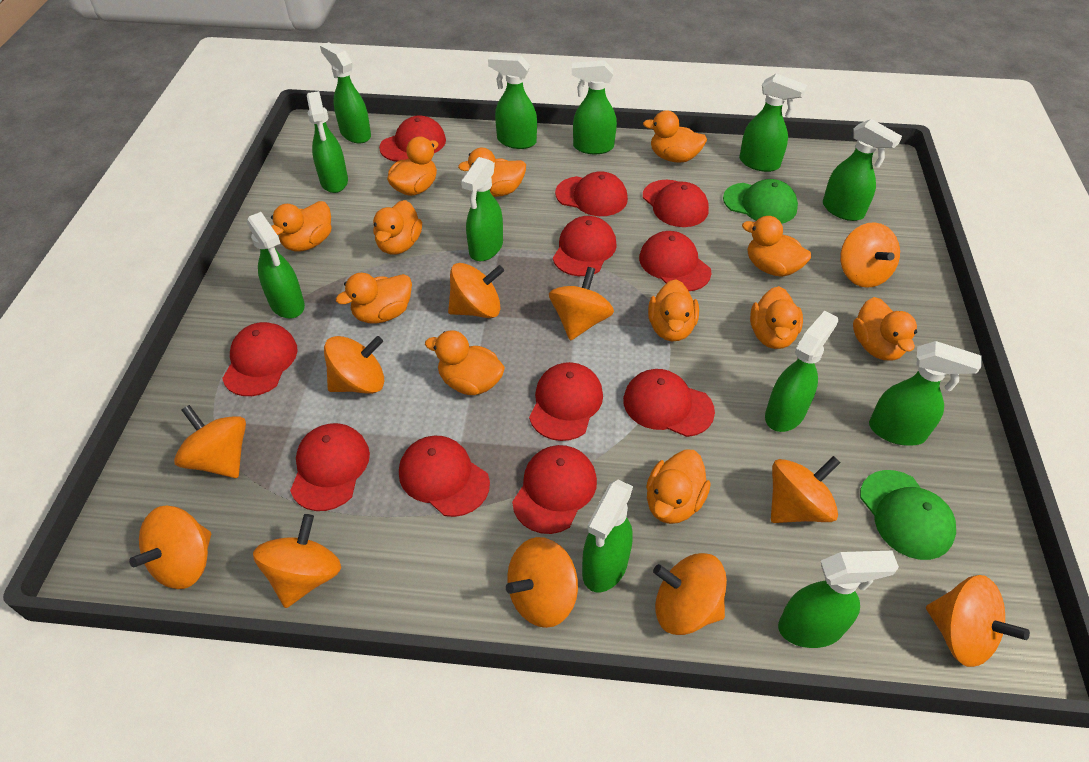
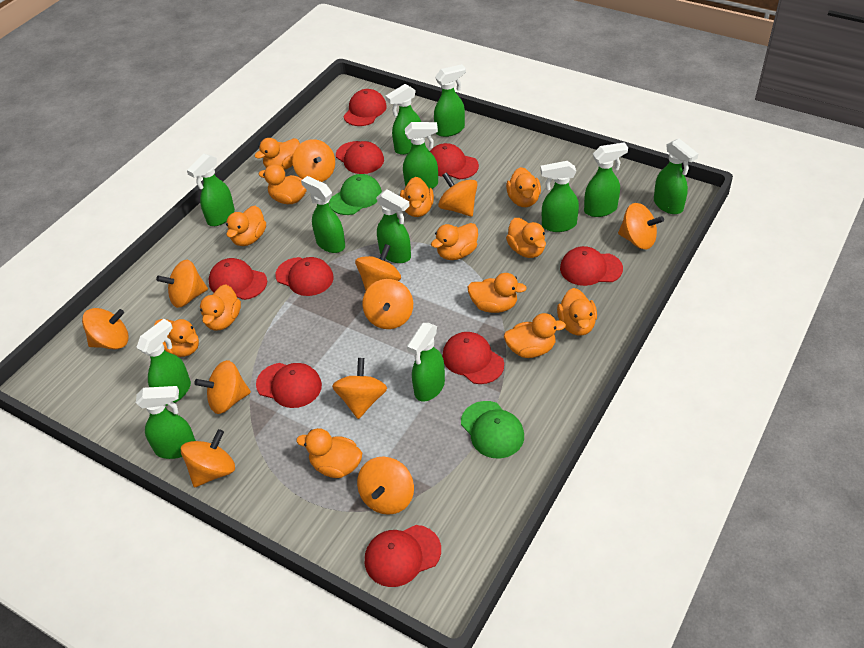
orange duck: 12 -> 13
red cap: 11 -> 9

